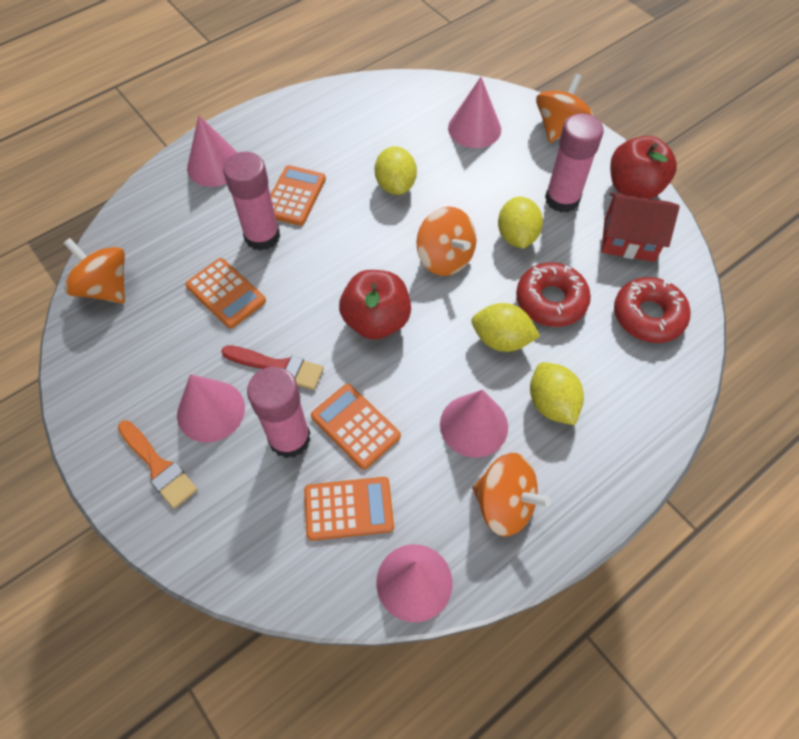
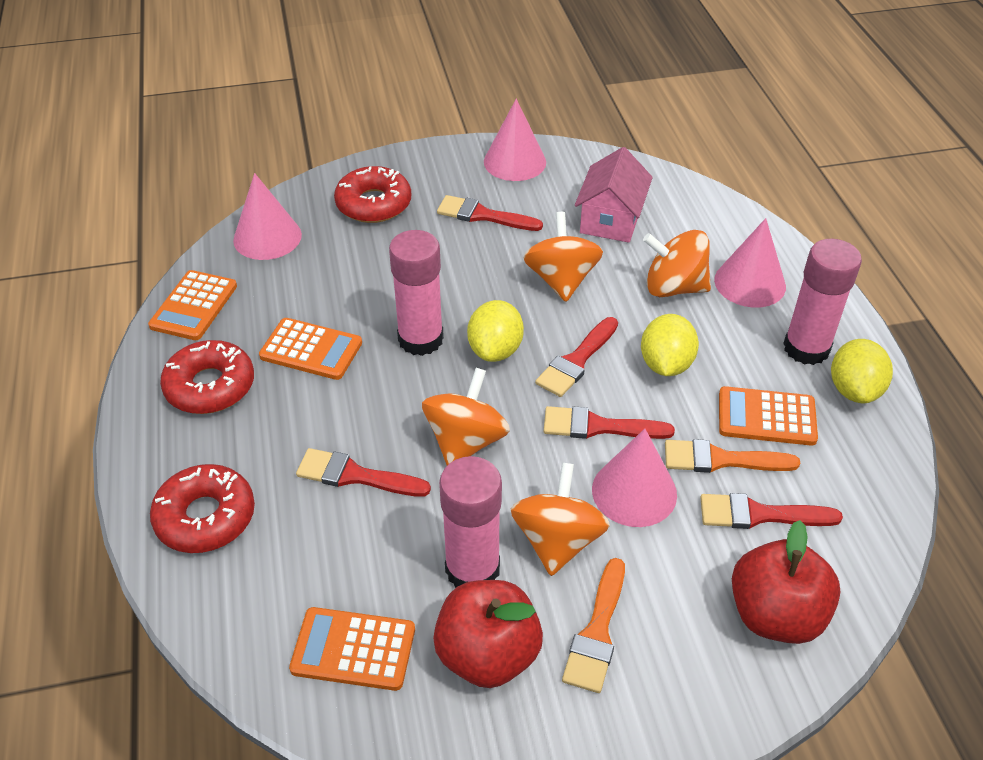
orange brush: 1 -> 2
pink cone: 5 -> 4
pink house: 0 -> 1
red brush: 1 -> 5
red donut: 2 -> 3
red house: 1 -> 0
yellow lemon: 4 -> 3

